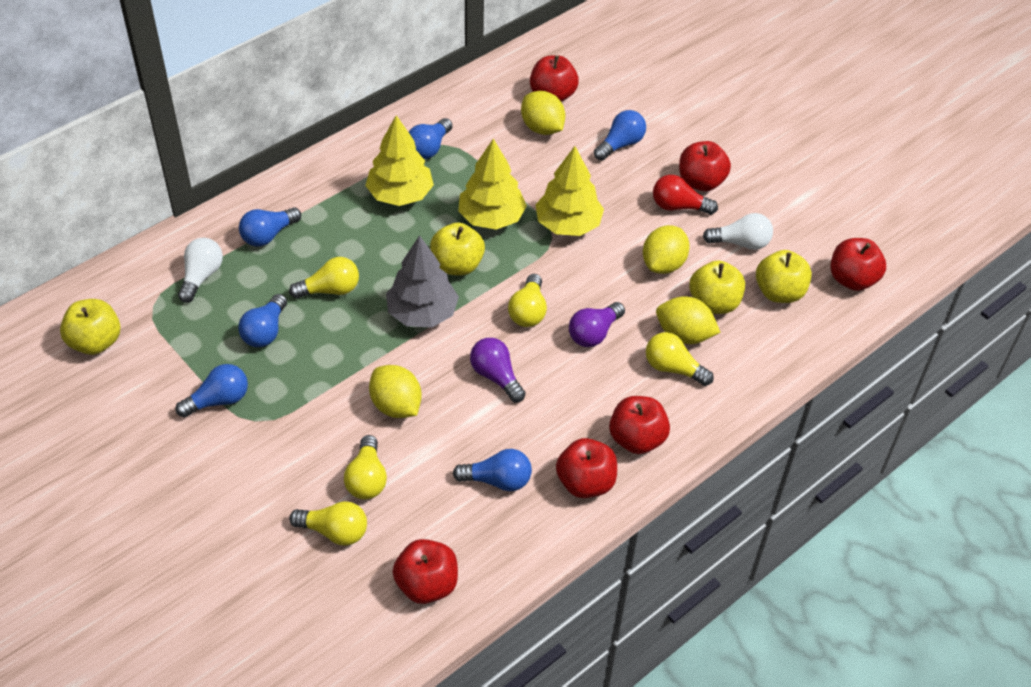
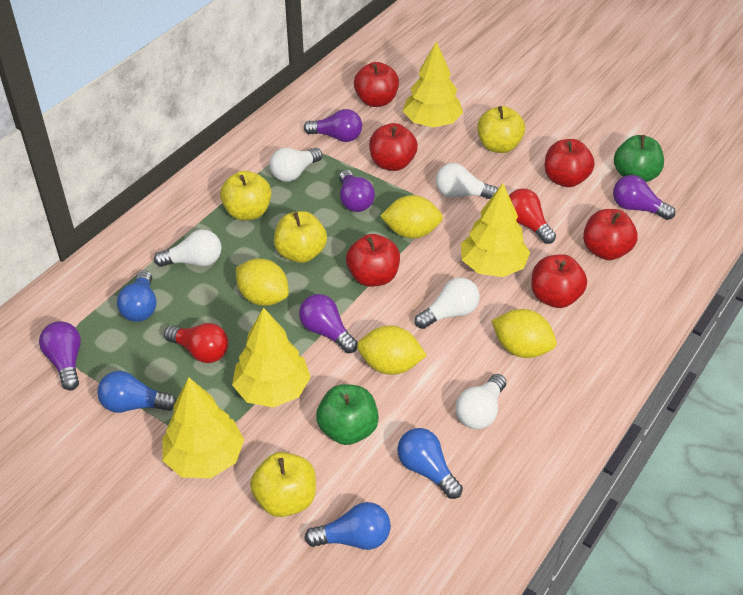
blue light bulb: 6 -> 4
green apple: 0 -> 2
grey tree: 1 -> 0
purple light bulb: 2 -> 5
red light bulb: 1 -> 2
white light bulb: 2 -> 5
yellow light bulb: 5 -> 0
yellow tree: 3 -> 4

